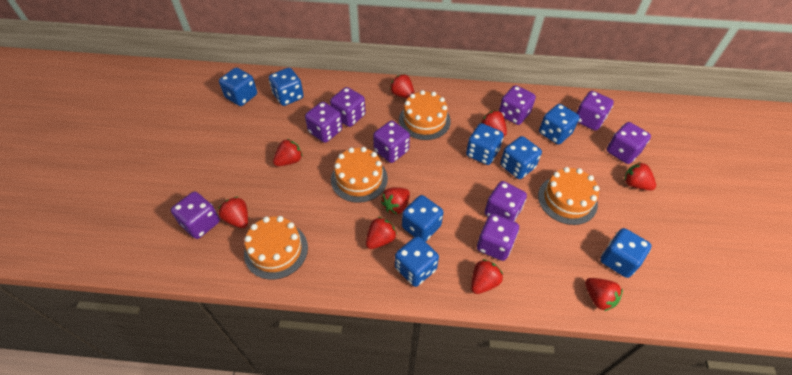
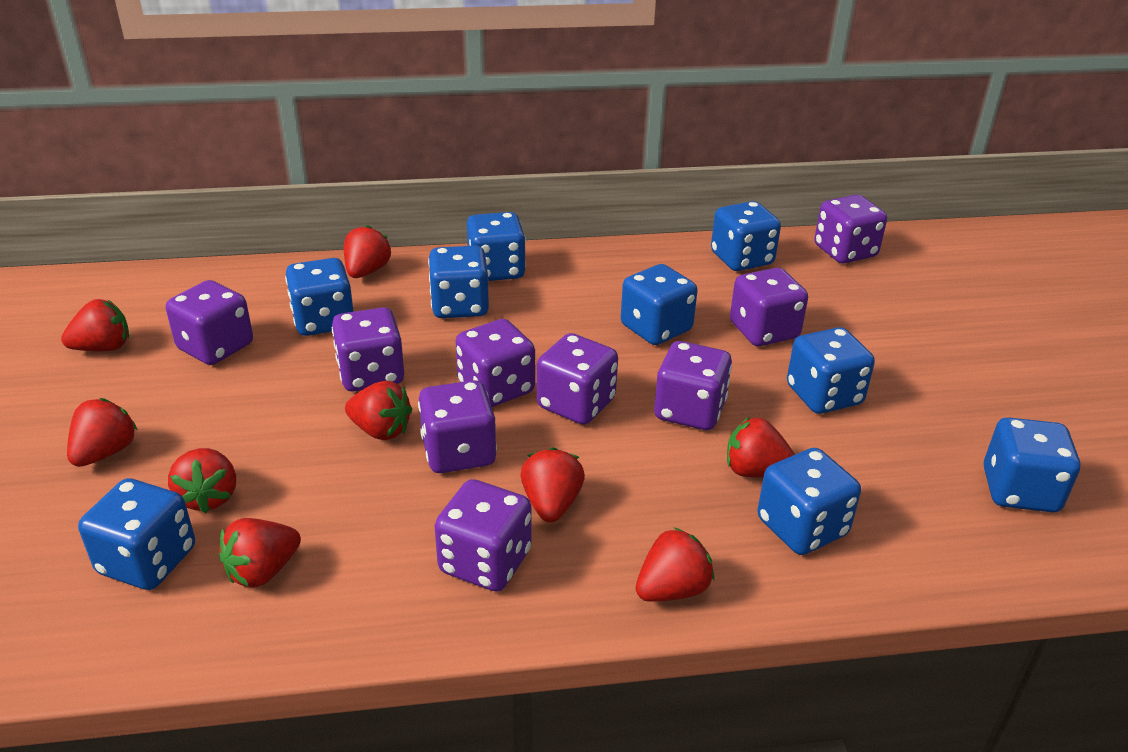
blue dice: 8 -> 9
orange cake: 4 -> 0

